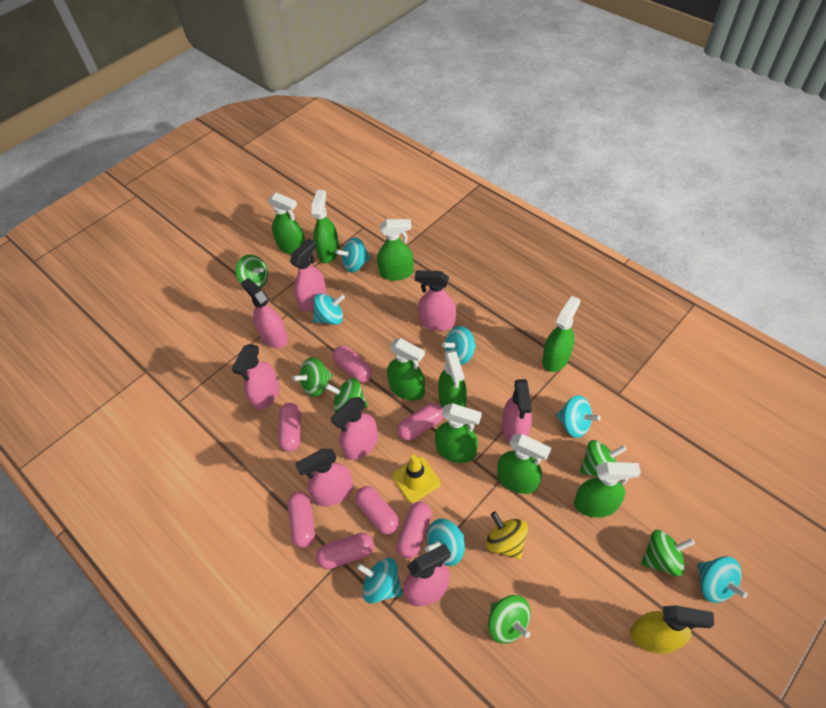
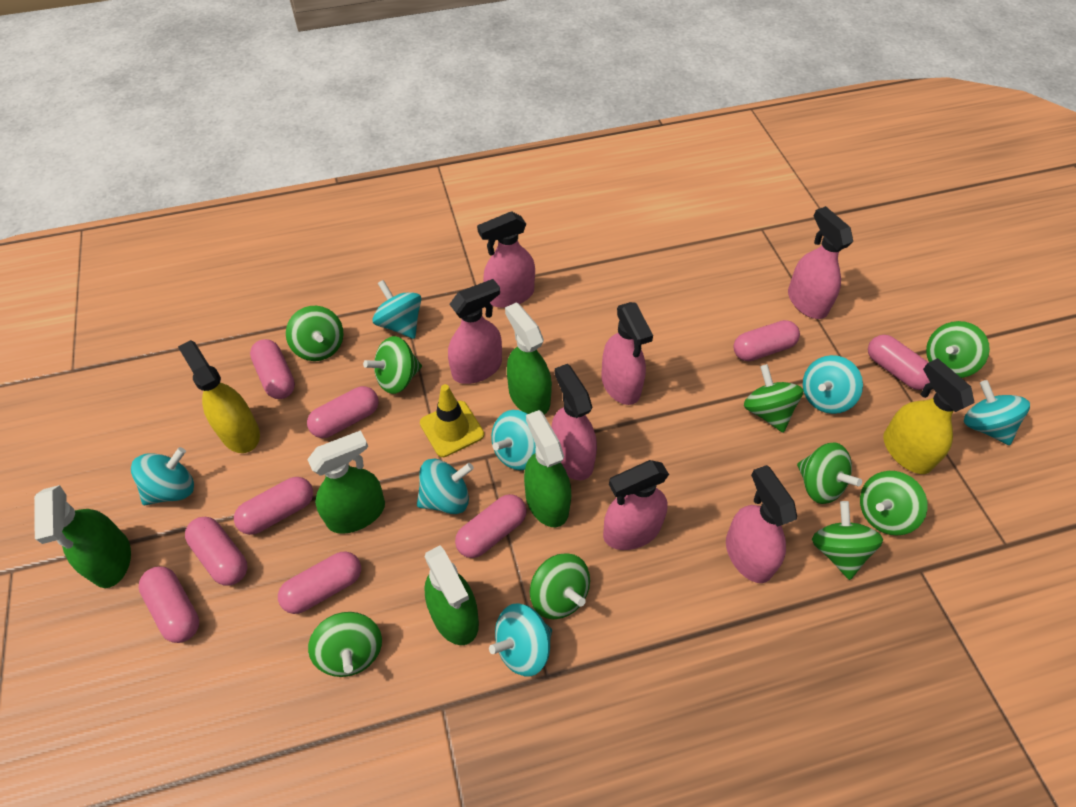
green spinning top: 6 -> 9
green spray bottle: 9 -> 5
pink capsule: 7 -> 9
pink spray bottle: 8 -> 7
yellow spinning top: 1 -> 0
yellow spray bottle: 1 -> 2

